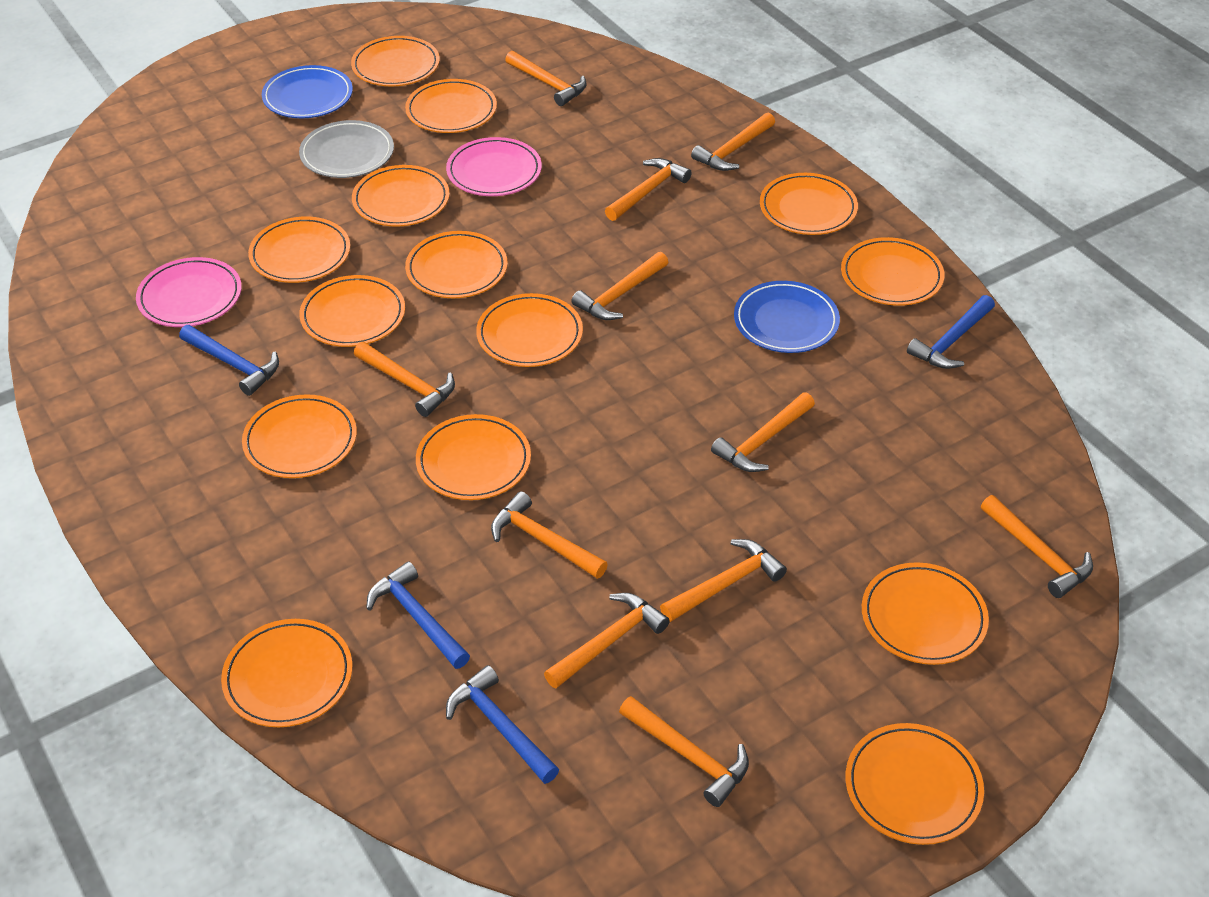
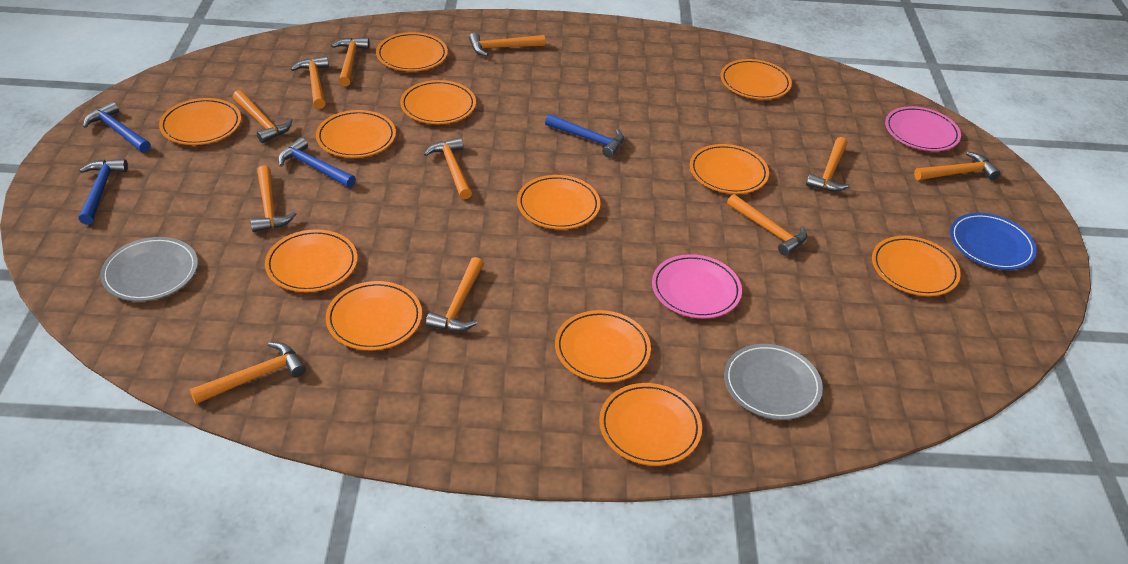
blue plate: 2 -> 1
grey plate: 1 -> 2
orange plate: 14 -> 12

